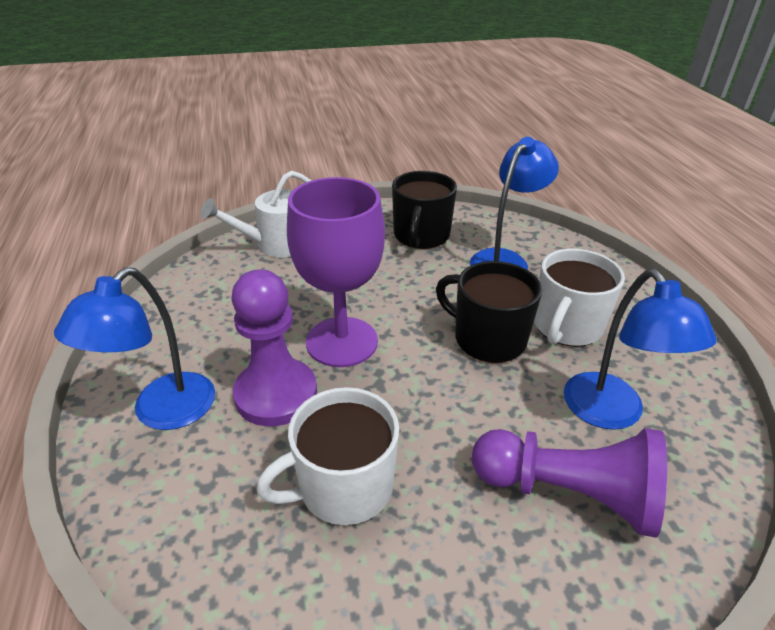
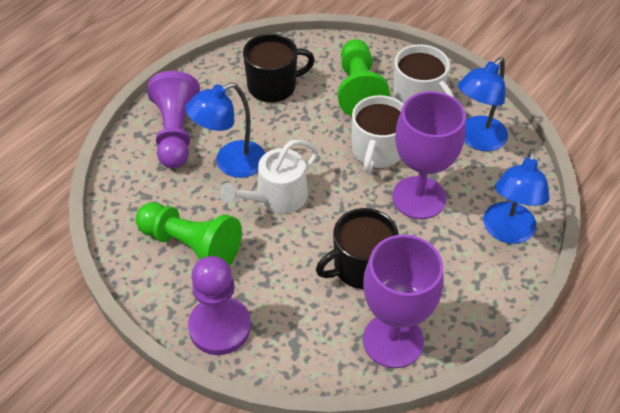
green pawn: 0 -> 2
purple goblet: 1 -> 2

